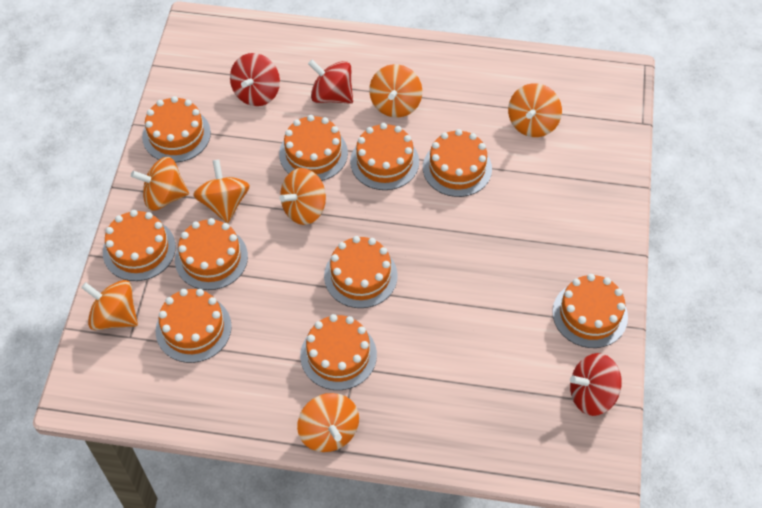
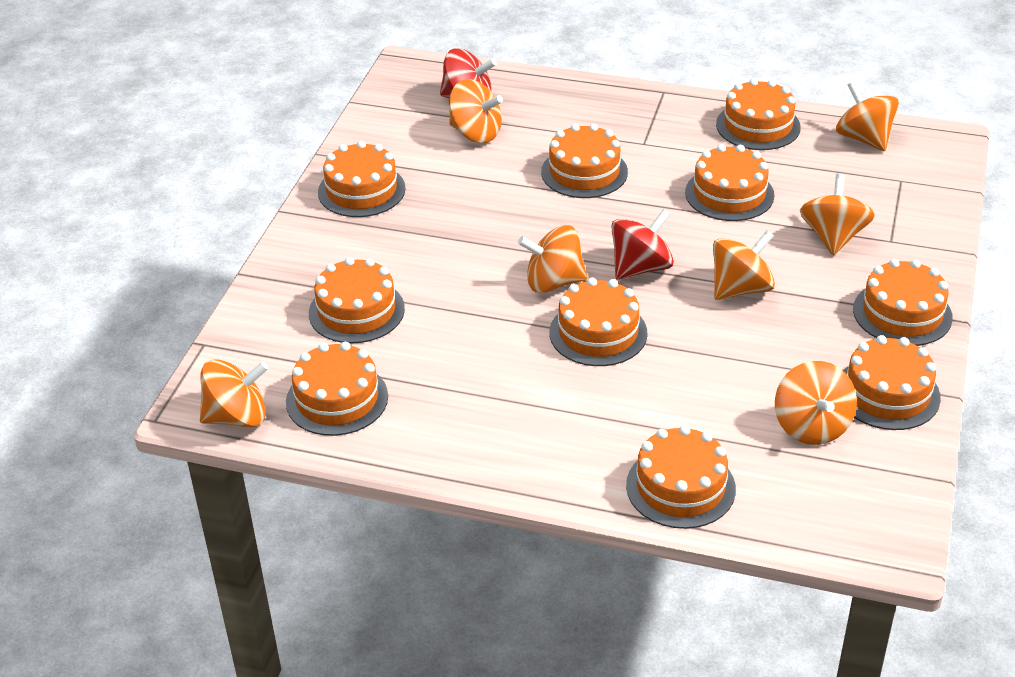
red spinning top: 3 -> 2

